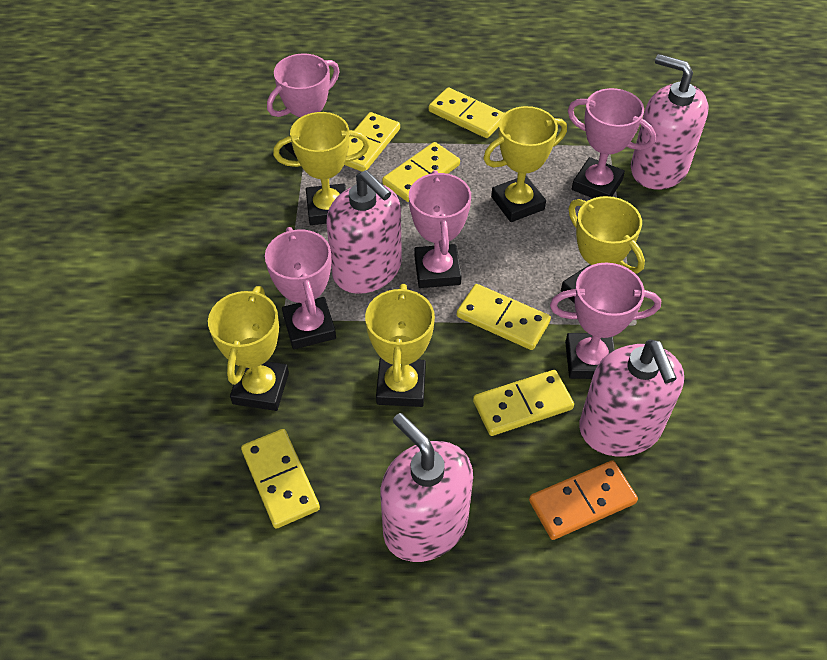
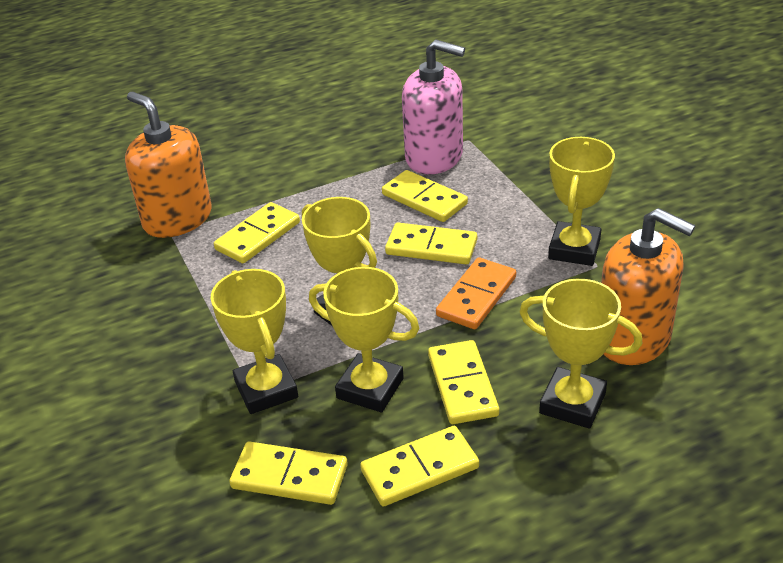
orange soap dispenser: 0 -> 2
pink soap dispenser: 4 -> 1
pink trophy: 5 -> 0

